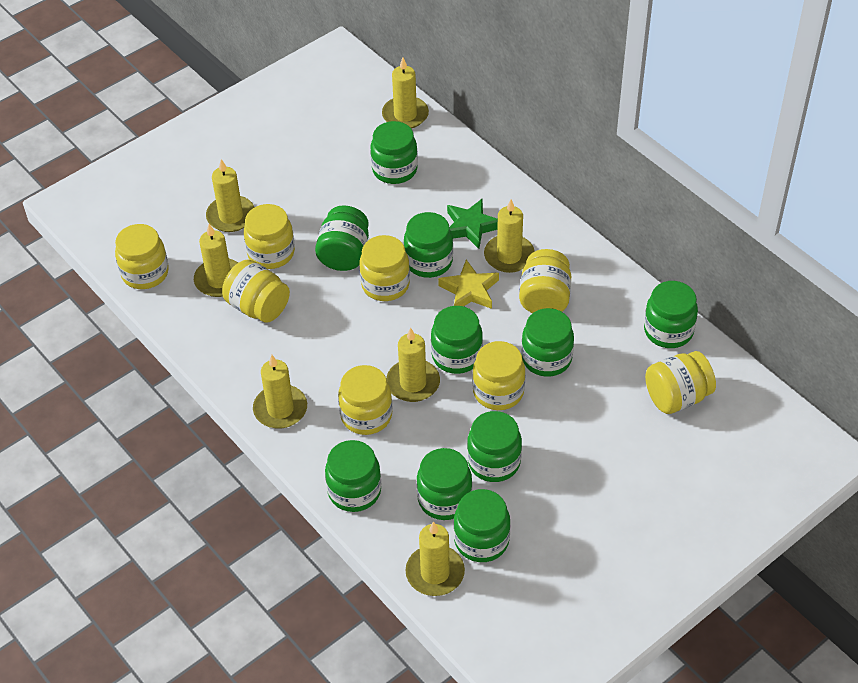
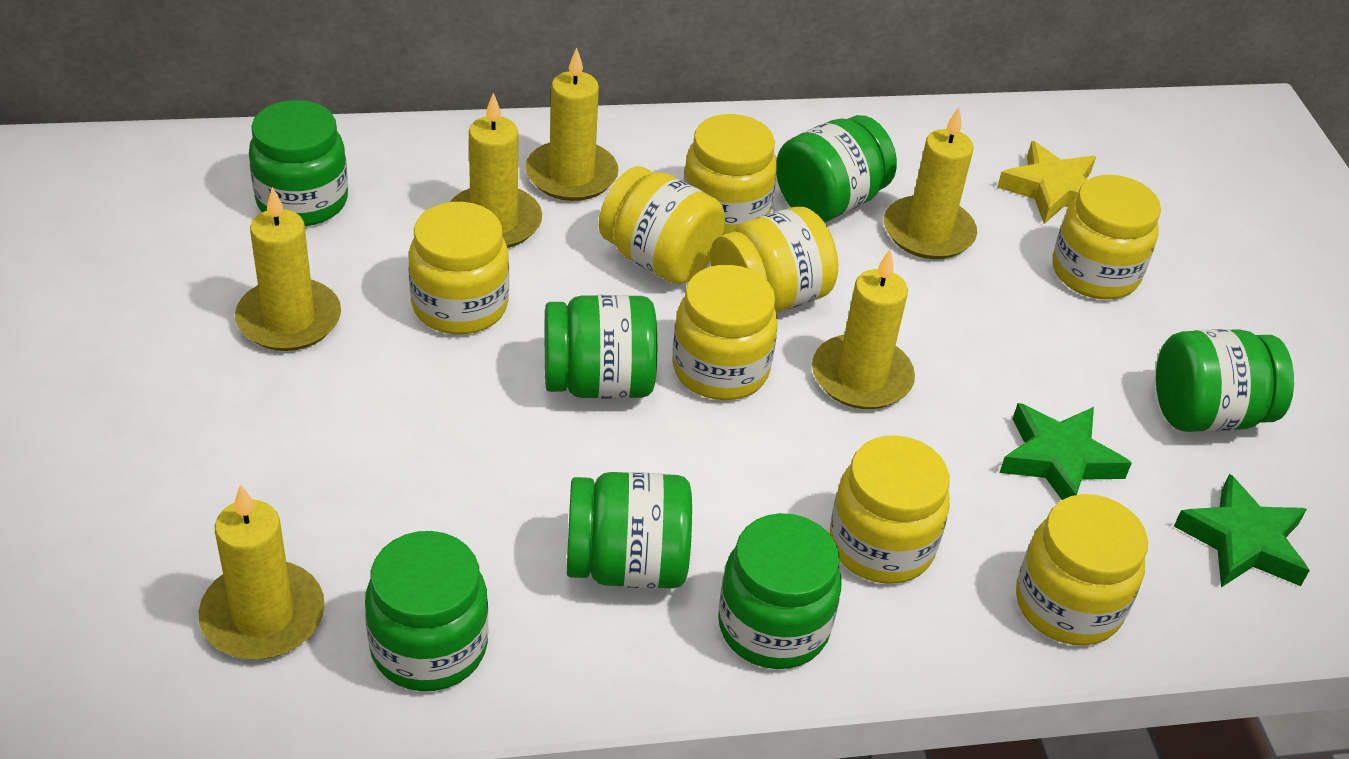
green jar: 10 -> 7
green star: 1 -> 2
yellow candle: 7 -> 6

